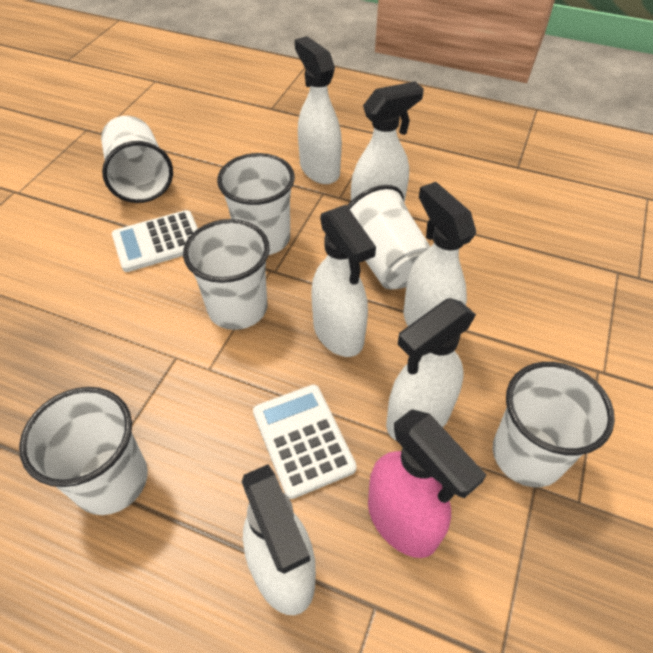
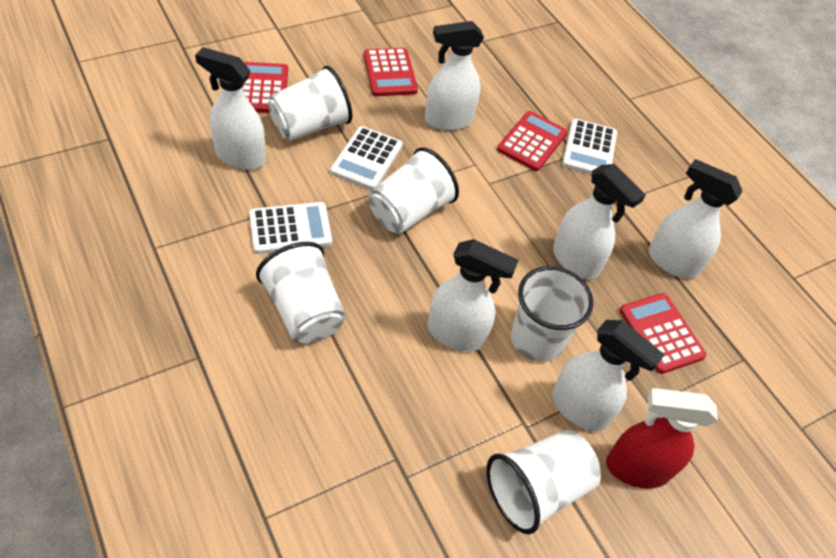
pink spray bottle: 1 -> 0
red calculator: 0 -> 4
red spray bottle: 0 -> 1
white calculator: 2 -> 3
white cup: 6 -> 5

